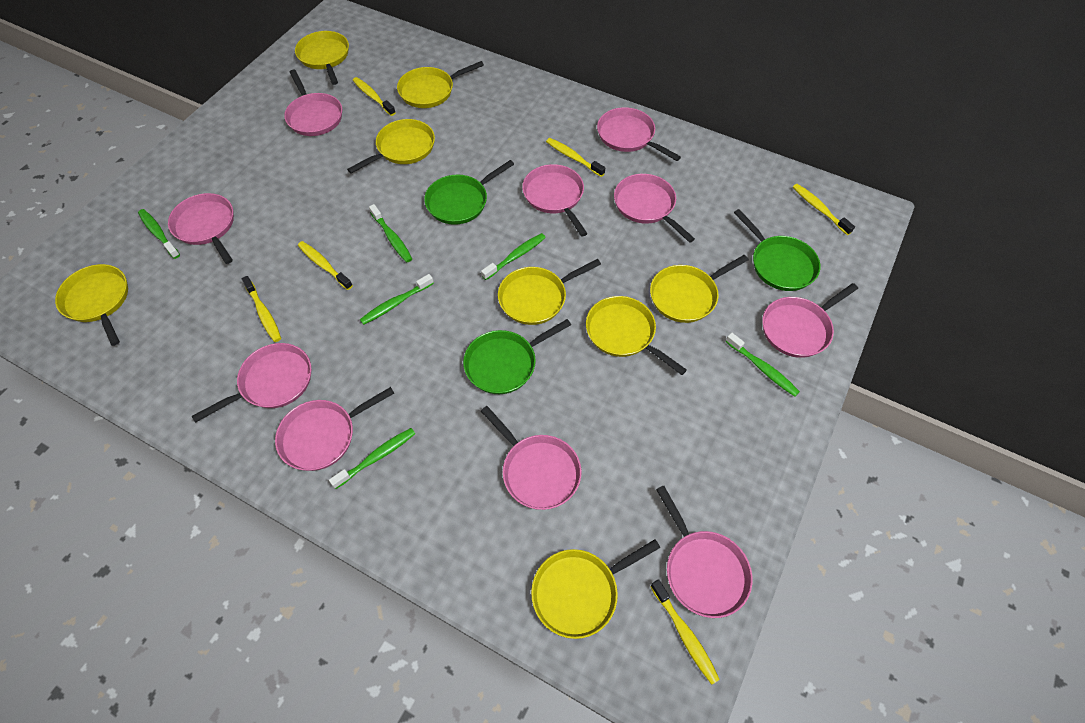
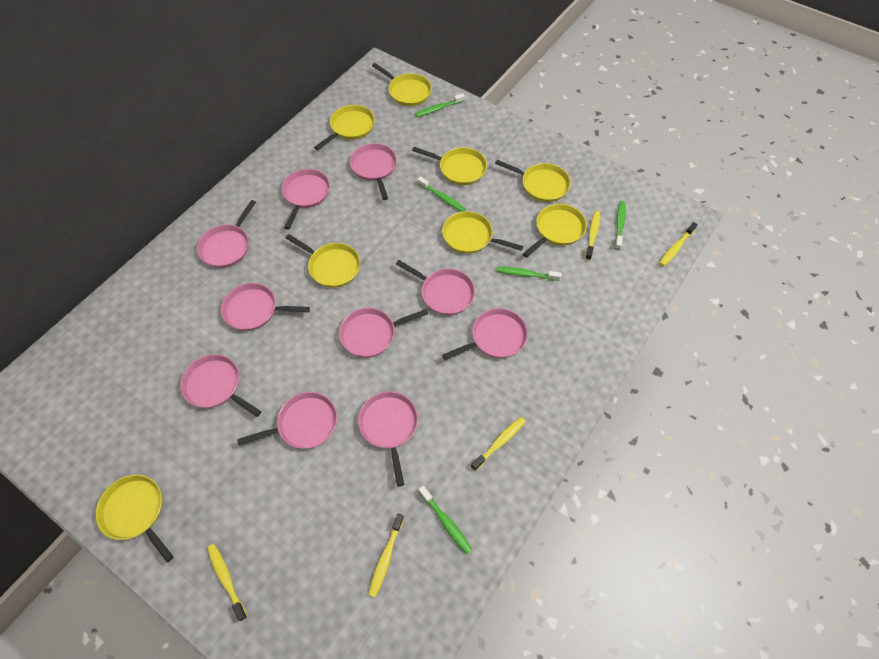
green pan: 3 -> 0
green toothbrush: 6 -> 5
yellow toothbrush: 6 -> 5

